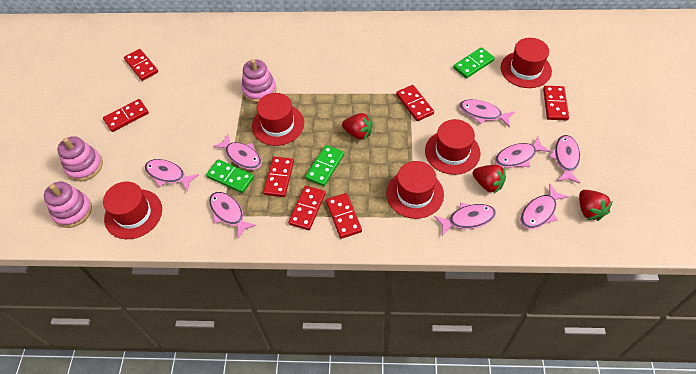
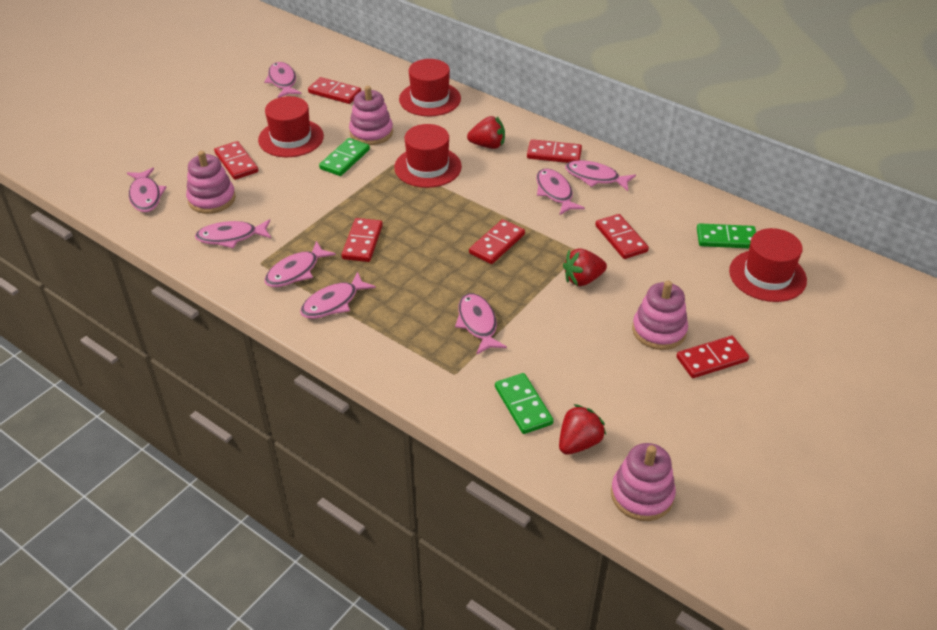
pink stacking toy: 3 -> 4
red hat: 5 -> 4

